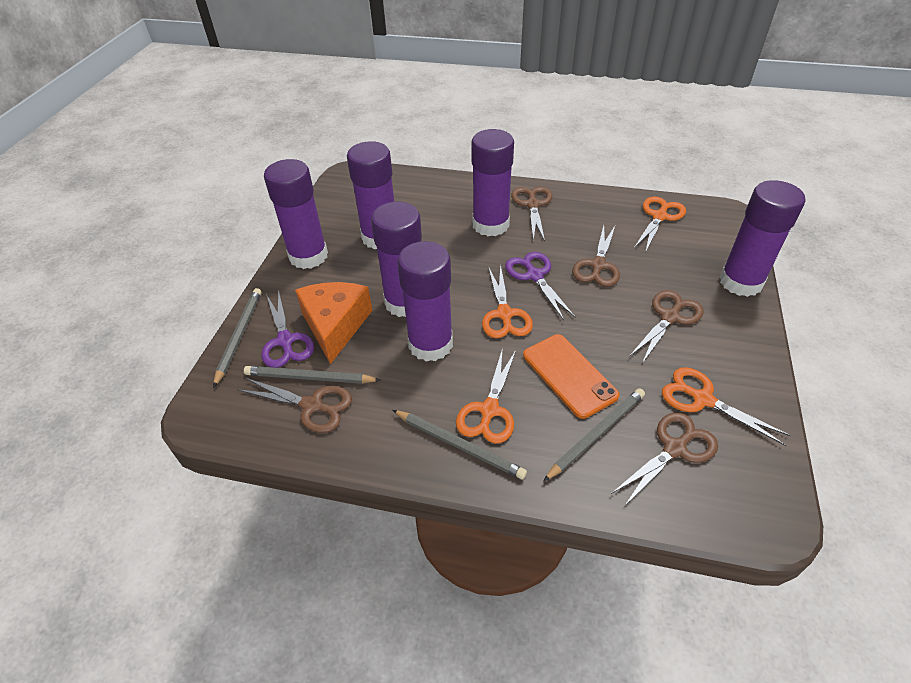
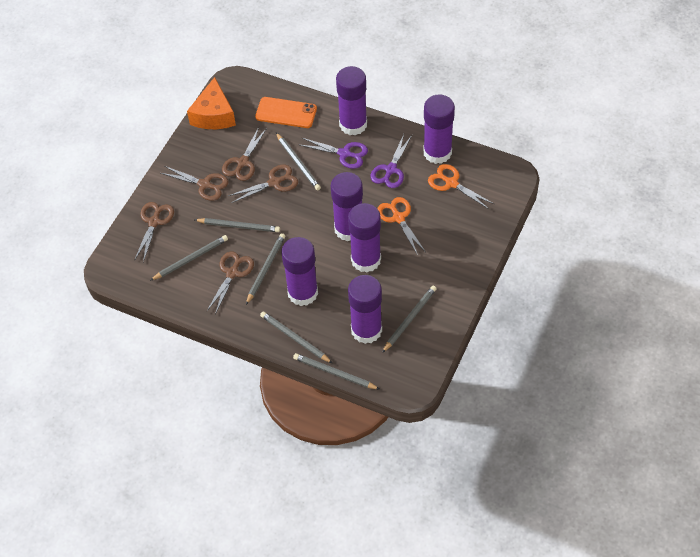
grey pencil: 4 -> 7
orange scissors: 4 -> 2

